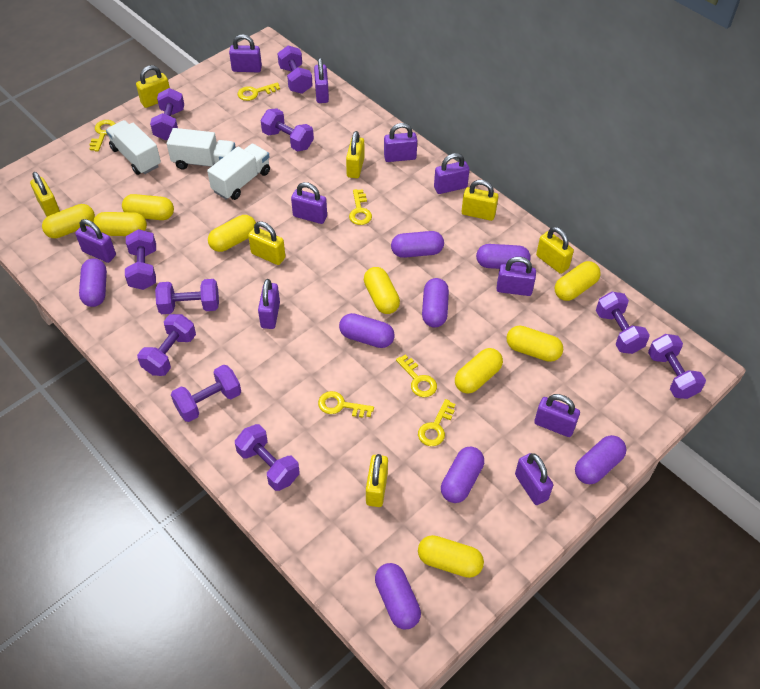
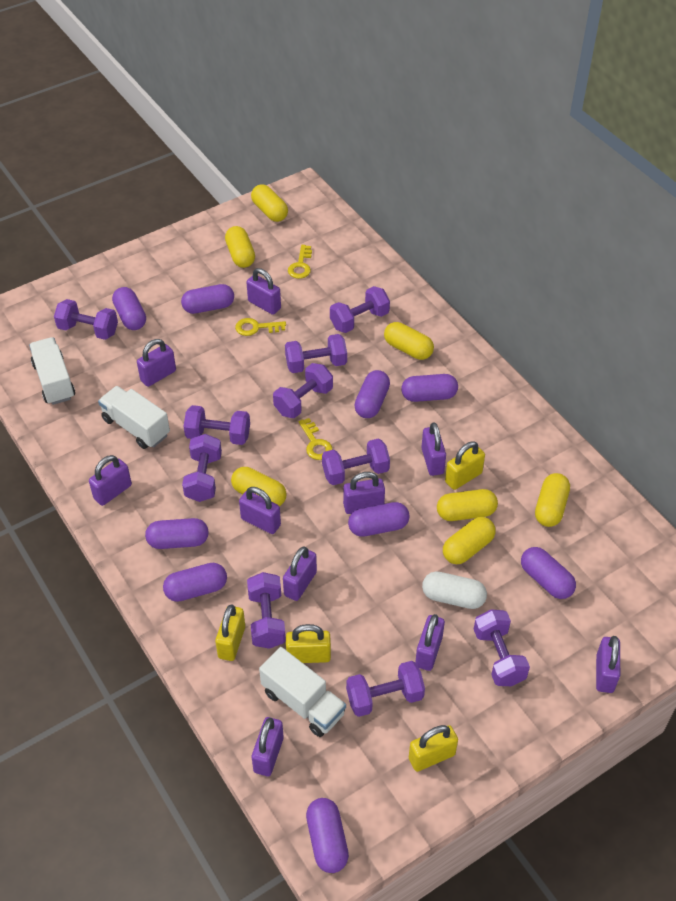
purple capsule: 8 -> 9
white capsule: 0 -> 1
yellow capsule: 9 -> 7
yellow key: 6 -> 3
yellow padlock: 7 -> 4

